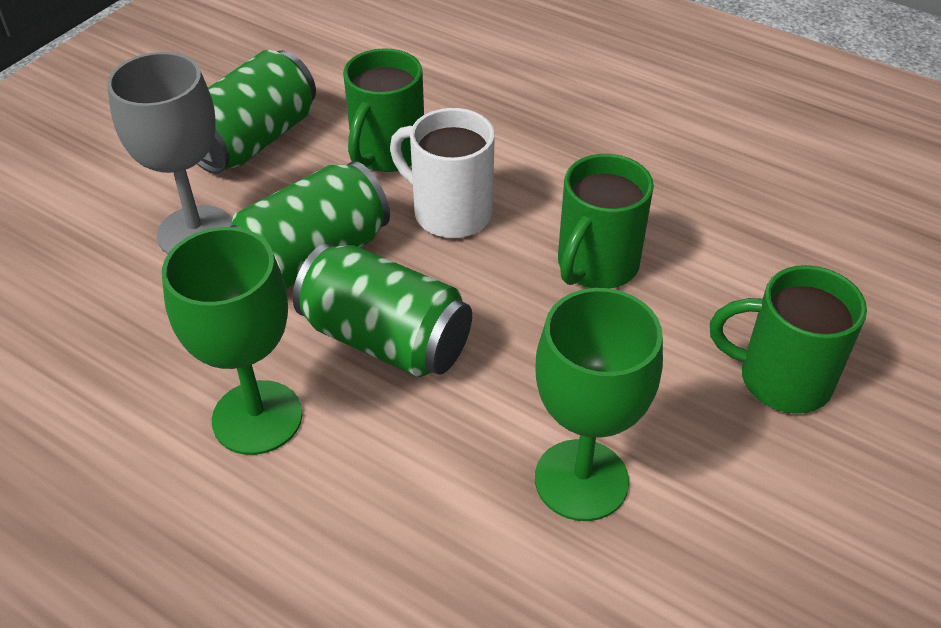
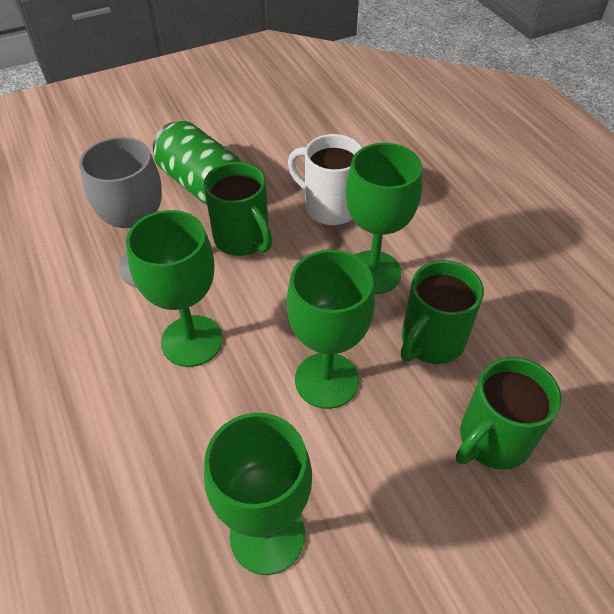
green can: 3 -> 1
green goblet: 2 -> 4

